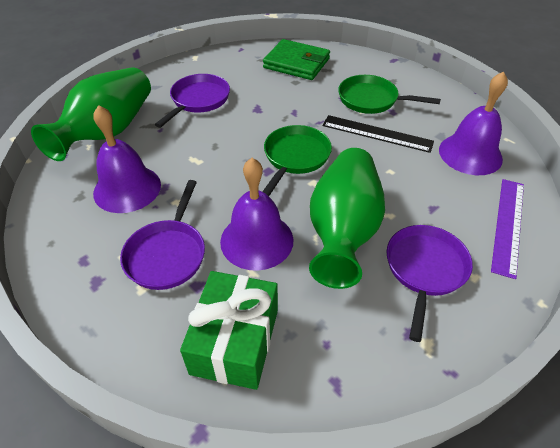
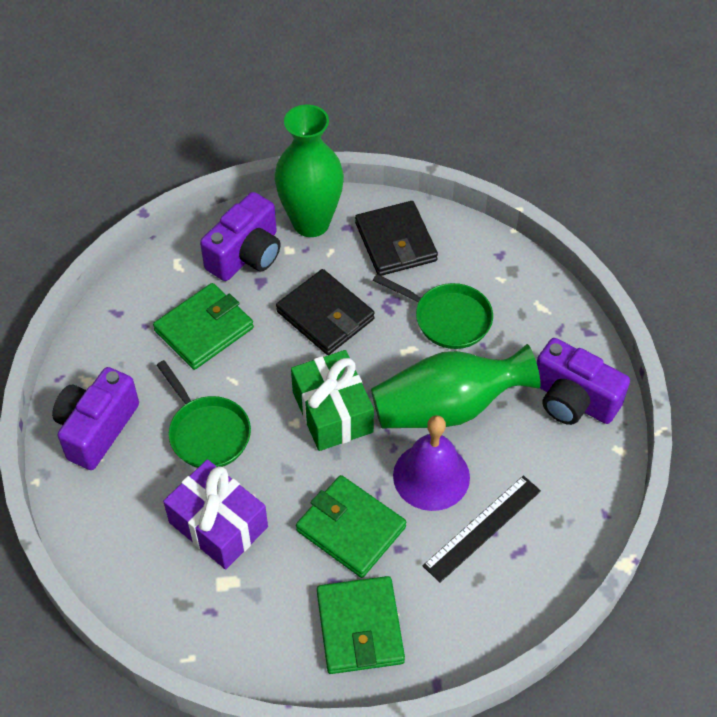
black wallet: 0 -> 2
green wallet: 1 -> 3
purple bell: 3 -> 1
purple camera: 0 -> 3
purple gift: 0 -> 1
purple pan: 3 -> 0
purple ruler: 1 -> 0

